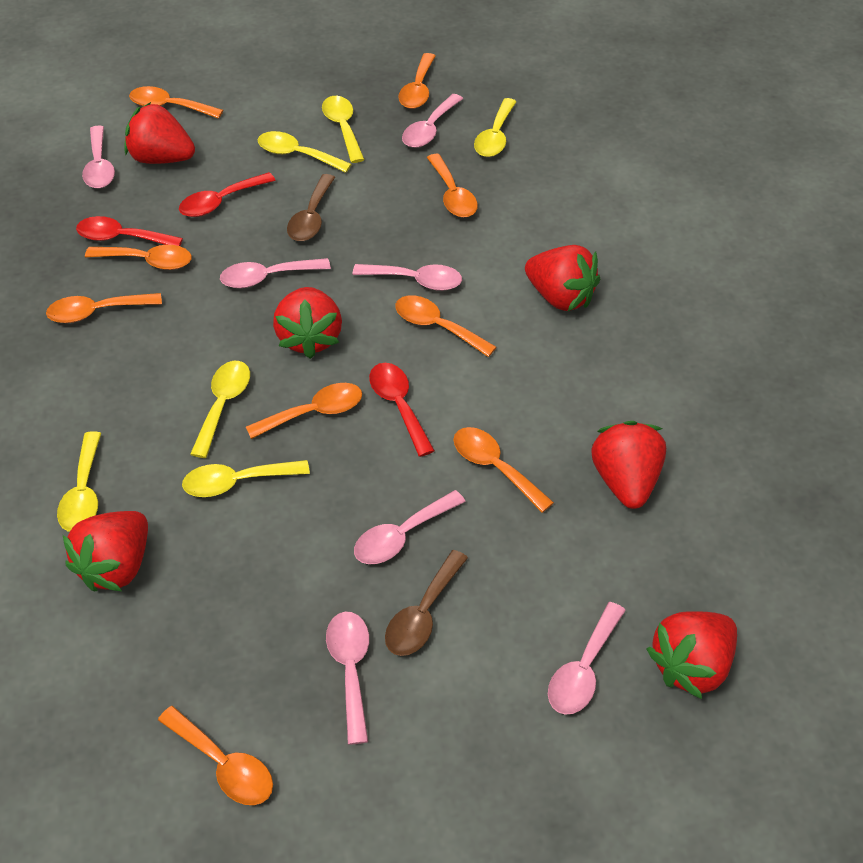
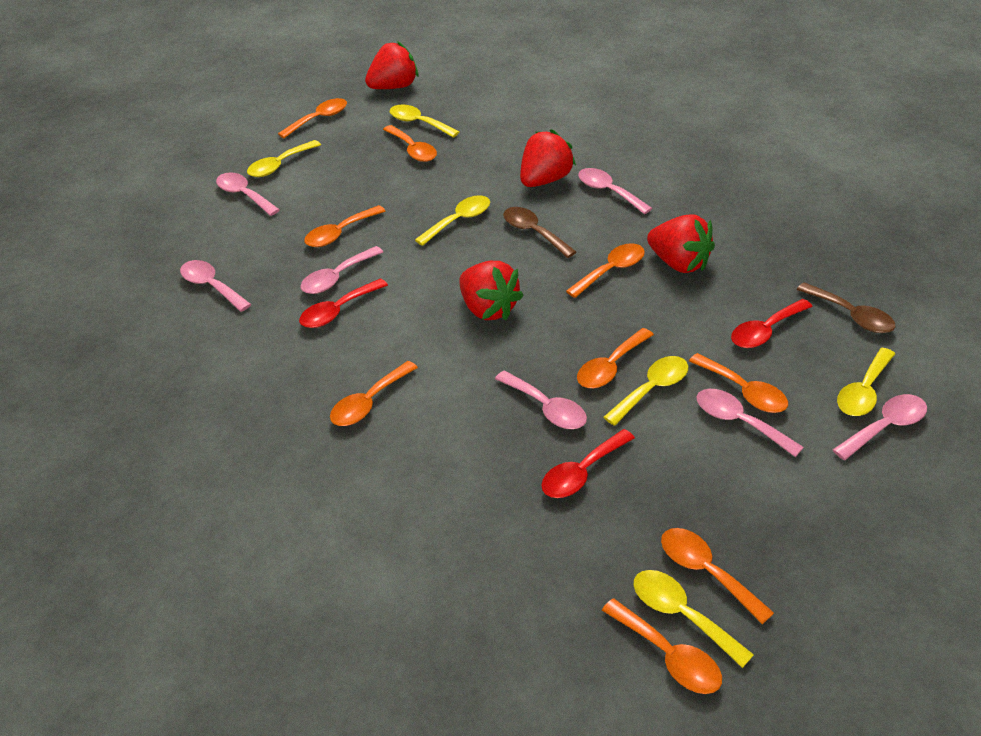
red strawberry: 6 -> 4

